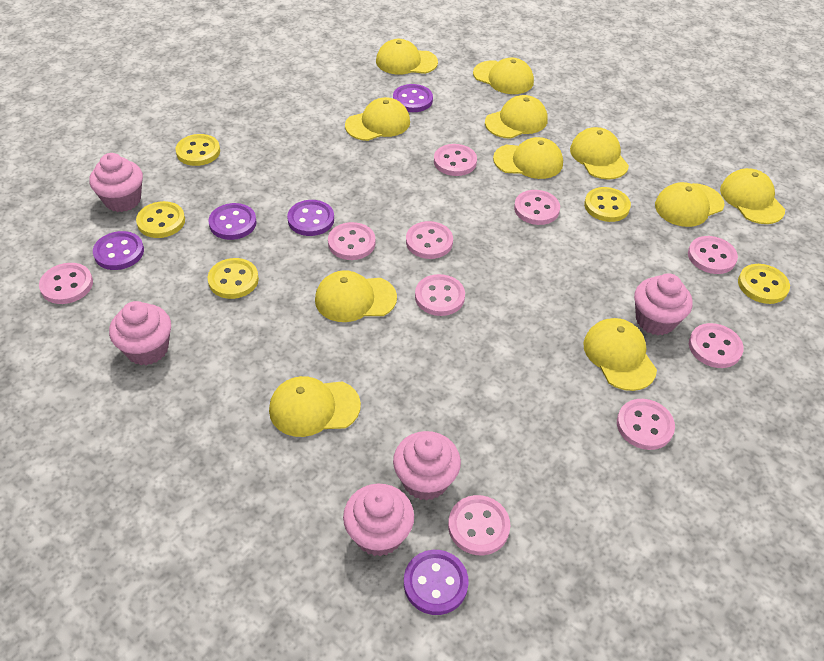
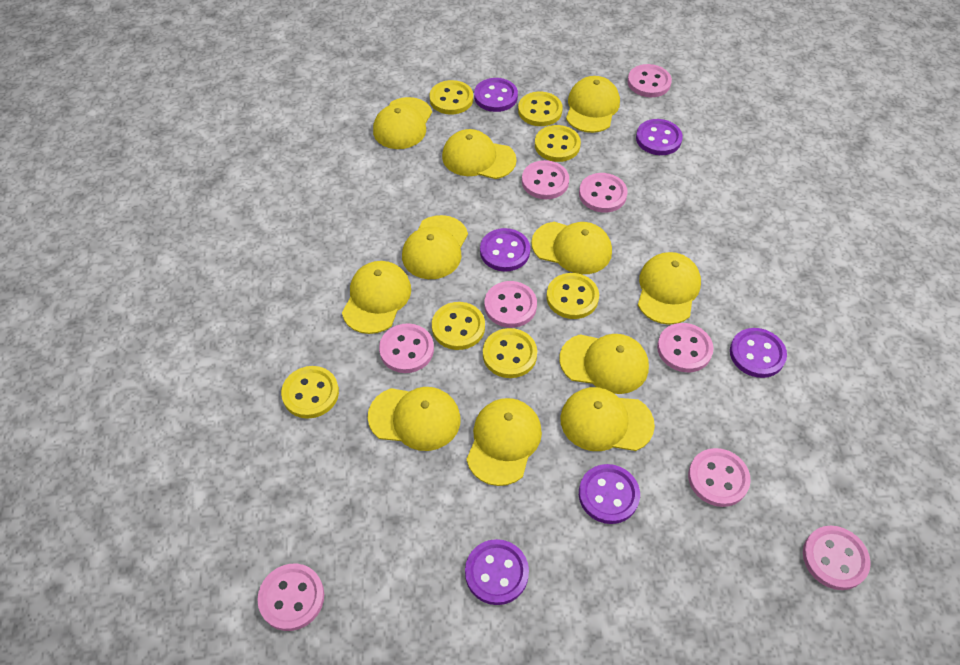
pink button: 10 -> 9
pink cupcake: 5 -> 0
purple button: 5 -> 6
yellow button: 5 -> 7

